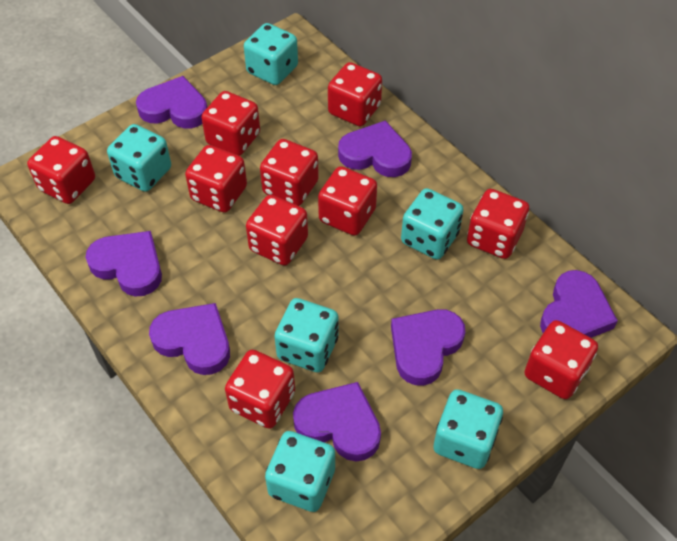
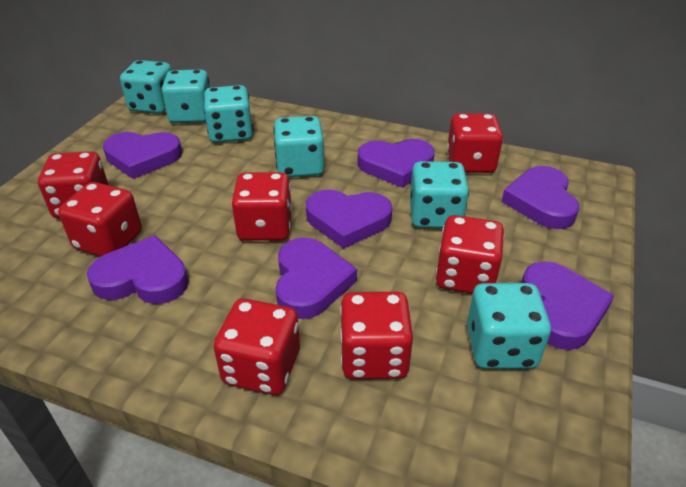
red dice: 10 -> 7

